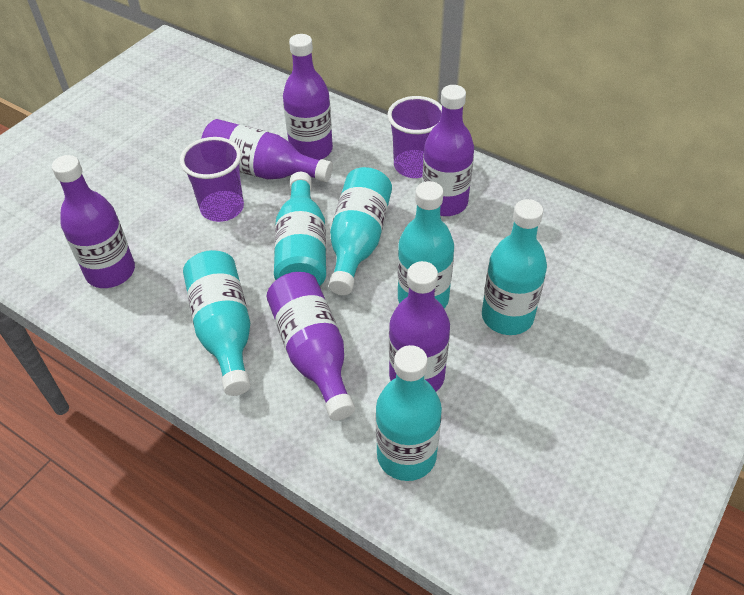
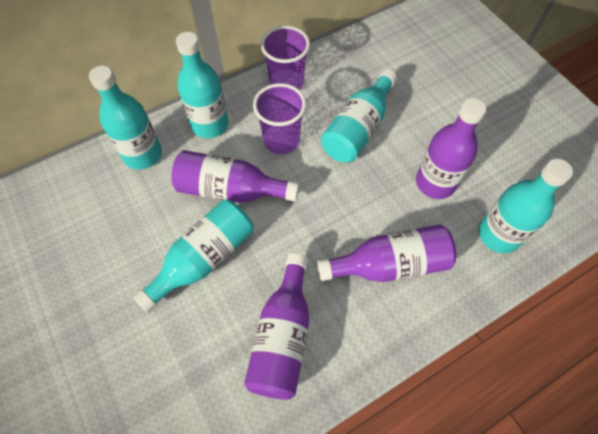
purple bottle: 6 -> 4
turquoise bottle: 6 -> 5

